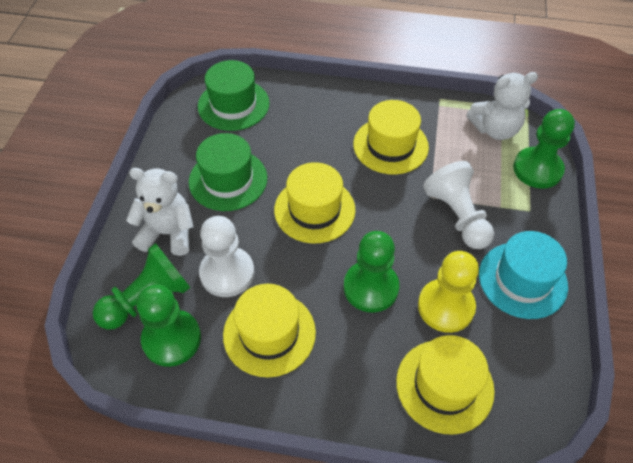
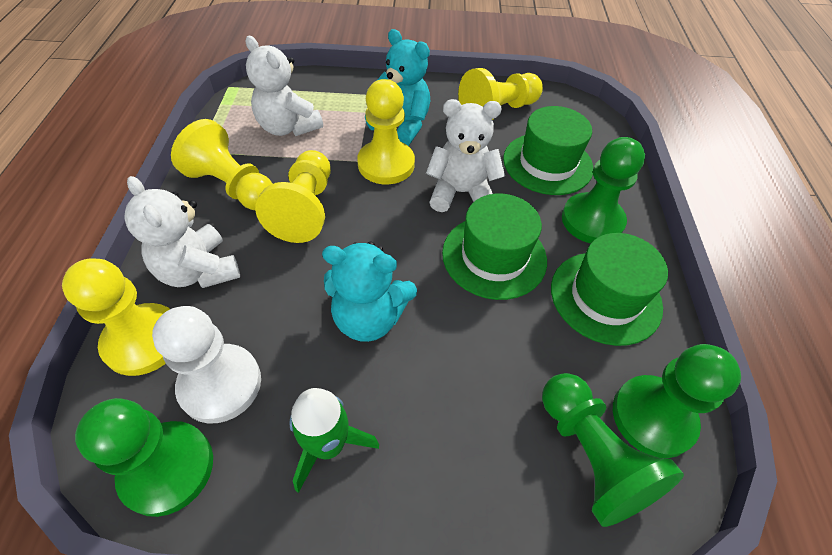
green hat: 2 -> 3
green rocket: 0 -> 1
turquoise hat: 1 -> 0
turquoise teddy bear: 0 -> 2
white pawn: 2 -> 1
white teddy bear: 2 -> 3
yellow hat: 4 -> 0
yellow pawn: 1 -> 5

